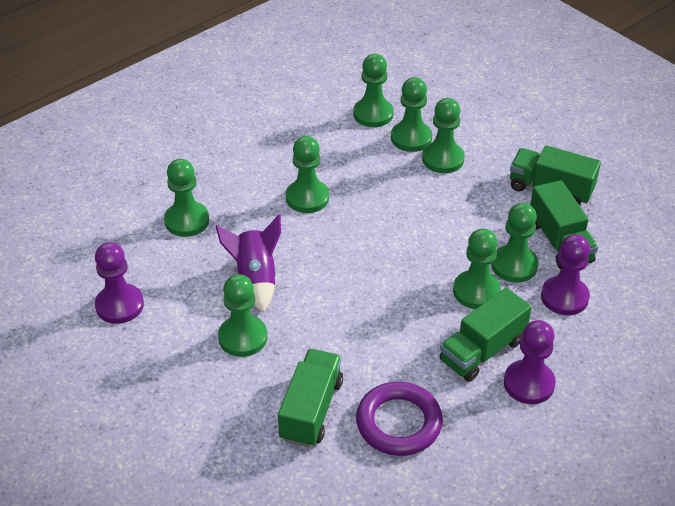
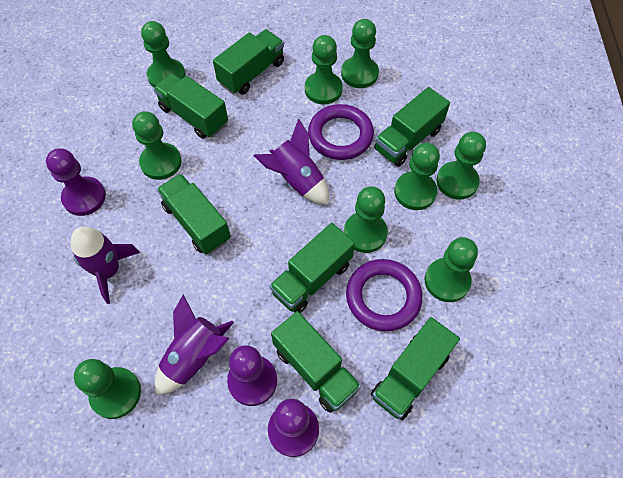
green pawn: 8 -> 9
green truck: 4 -> 7
purple ring: 1 -> 2
purple rocket: 1 -> 3

